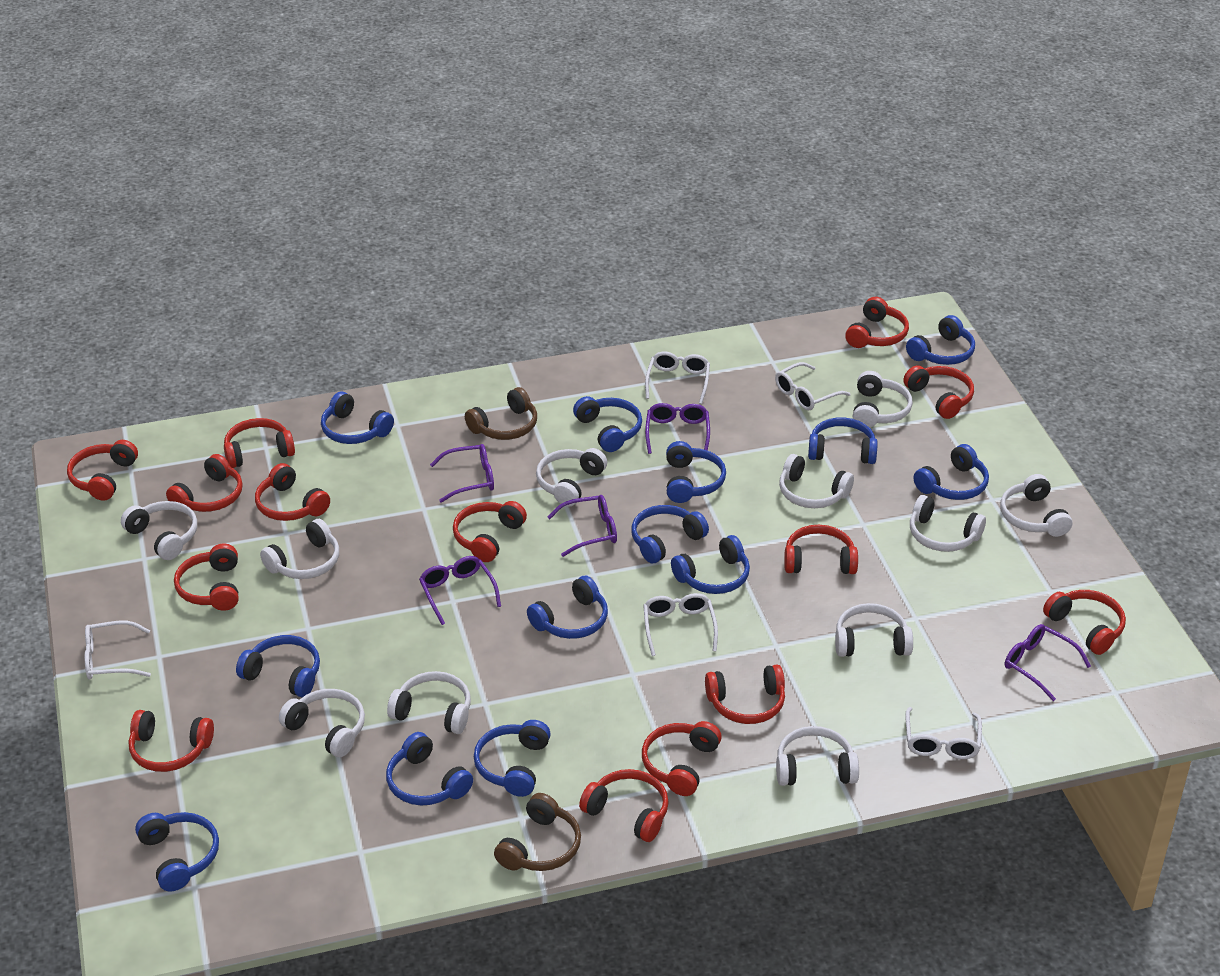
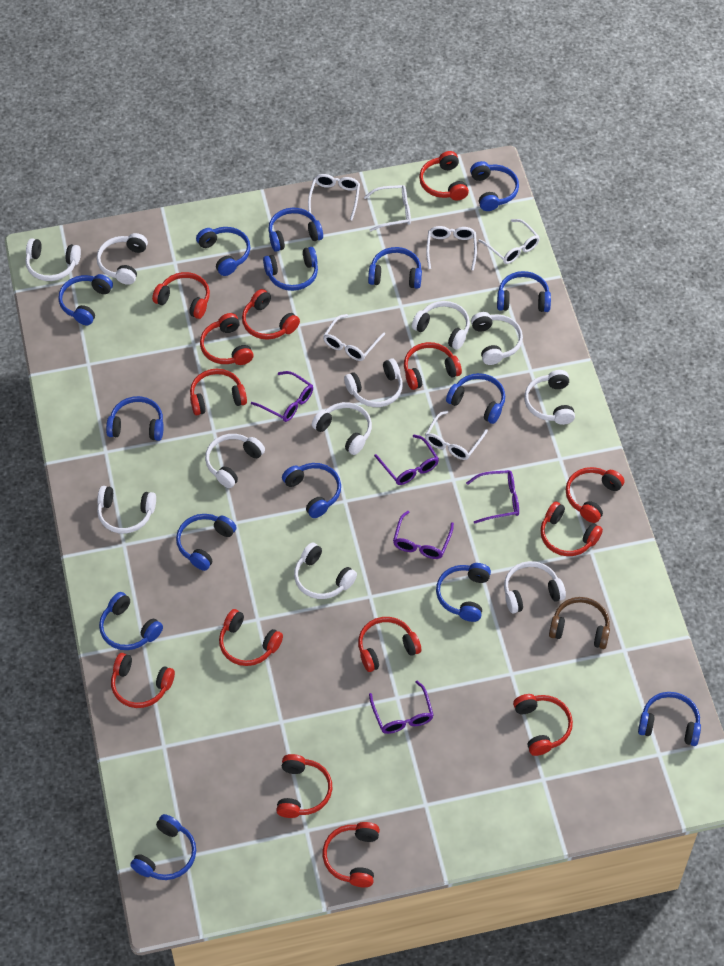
blue headphones: 13 -> 15
brown headphones: 2 -> 1
white glasses: 5 -> 6

